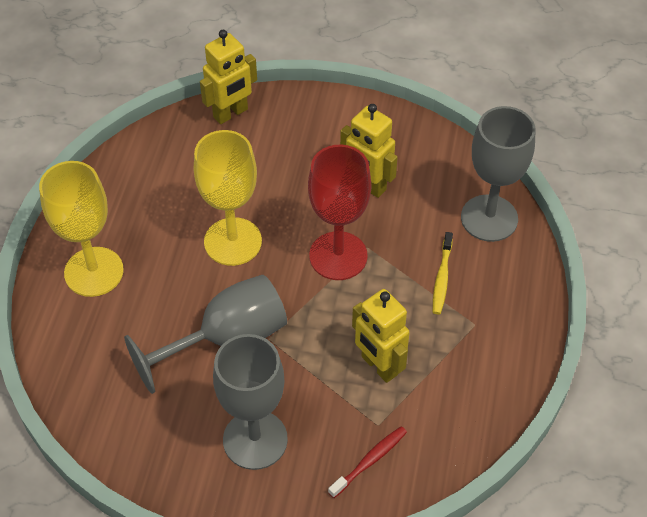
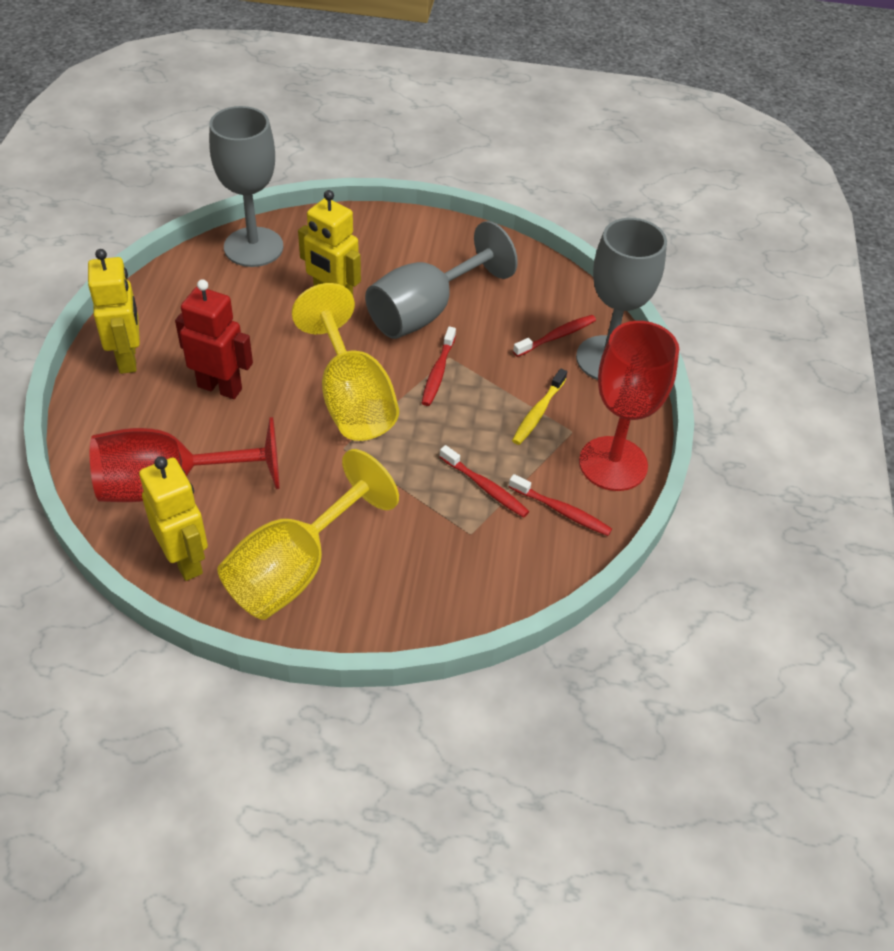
red goblet: 1 -> 2
red robot: 0 -> 1
red toothbrush: 1 -> 4

